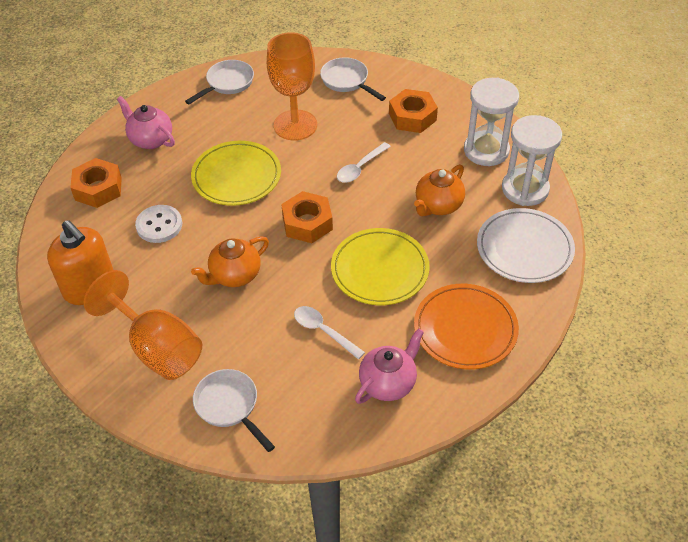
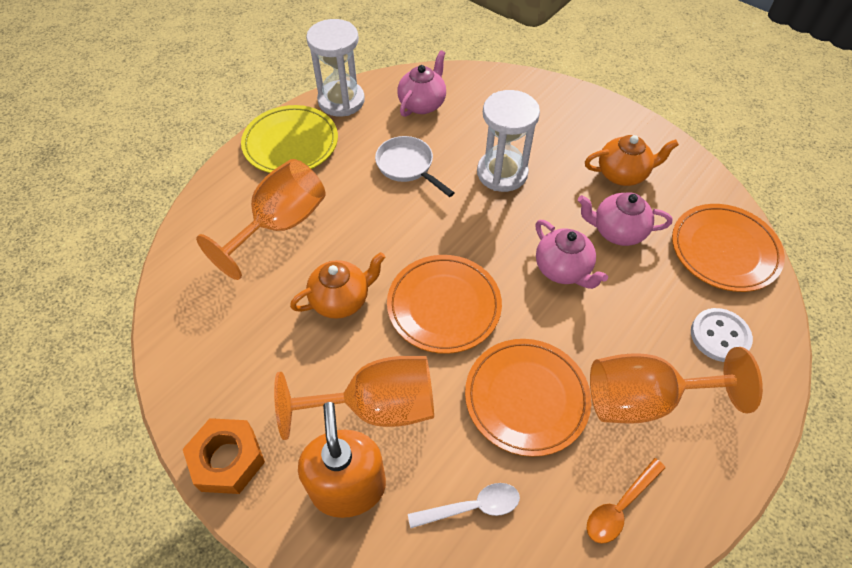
orange goblet: 2 -> 3
orange nut: 3 -> 1
orange plate: 1 -> 3
orange spoon: 0 -> 1
pink teapot: 2 -> 3
white pan: 3 -> 1
white plate: 1 -> 0
white spoon: 2 -> 1
yellow plate: 2 -> 1

